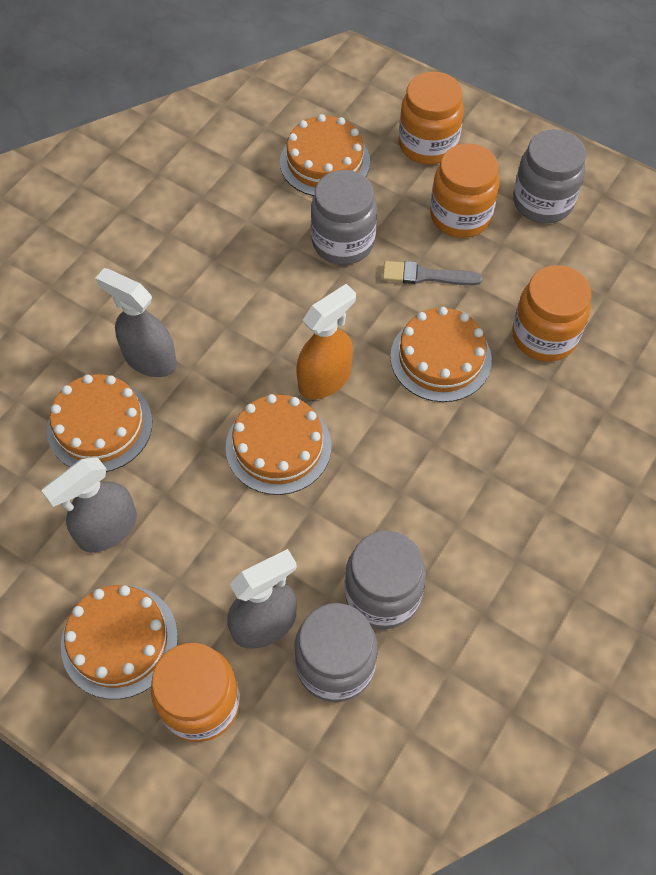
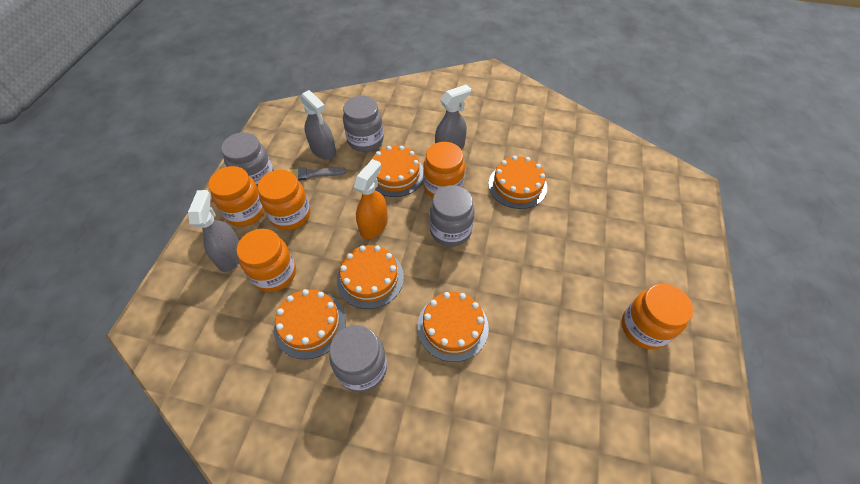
orange jar: 4 -> 5

